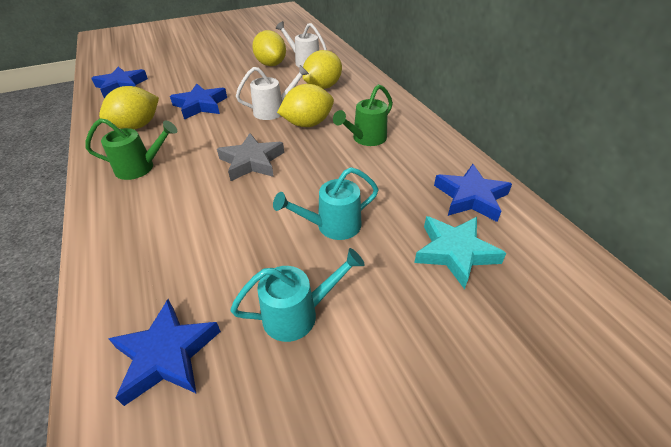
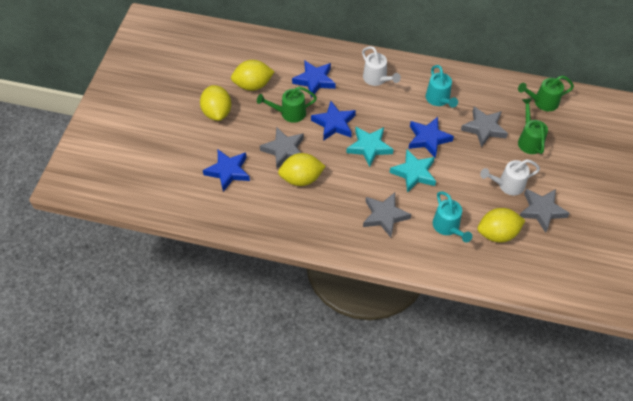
green watering can: 2 -> 3
grey star: 1 -> 4
turquoise star: 1 -> 2

